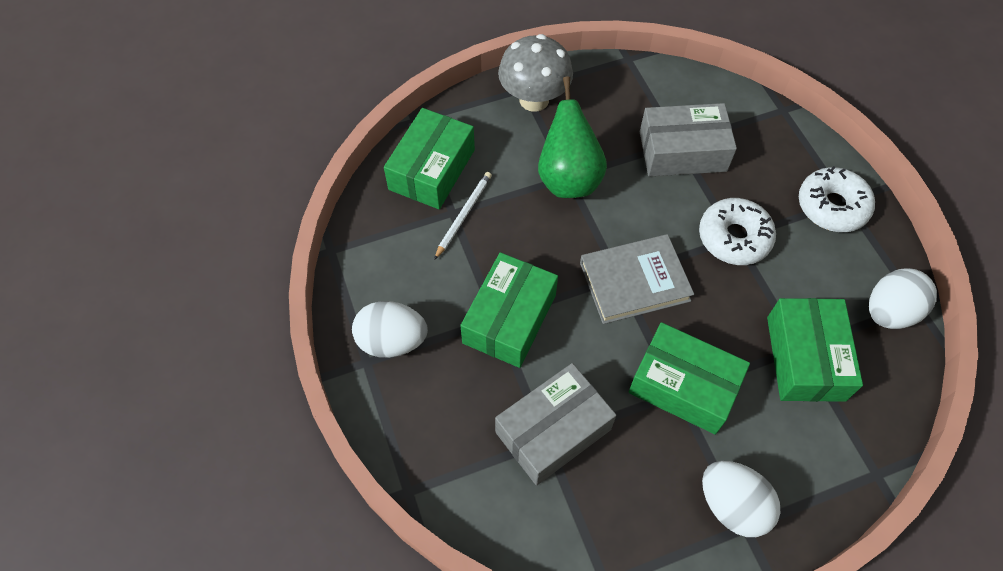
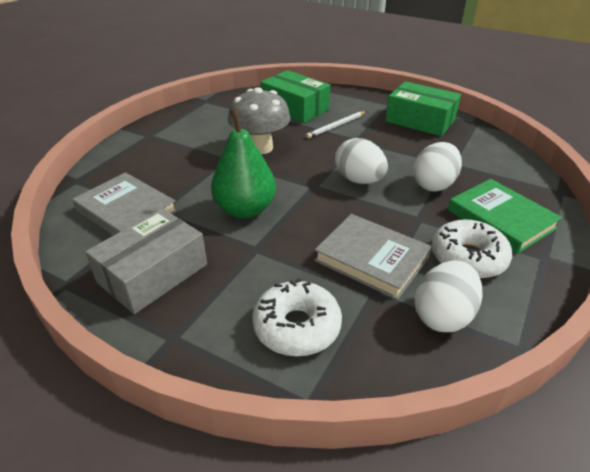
green book: 0 -> 1
green box: 4 -> 2
grey book: 1 -> 2
grey box: 2 -> 1

